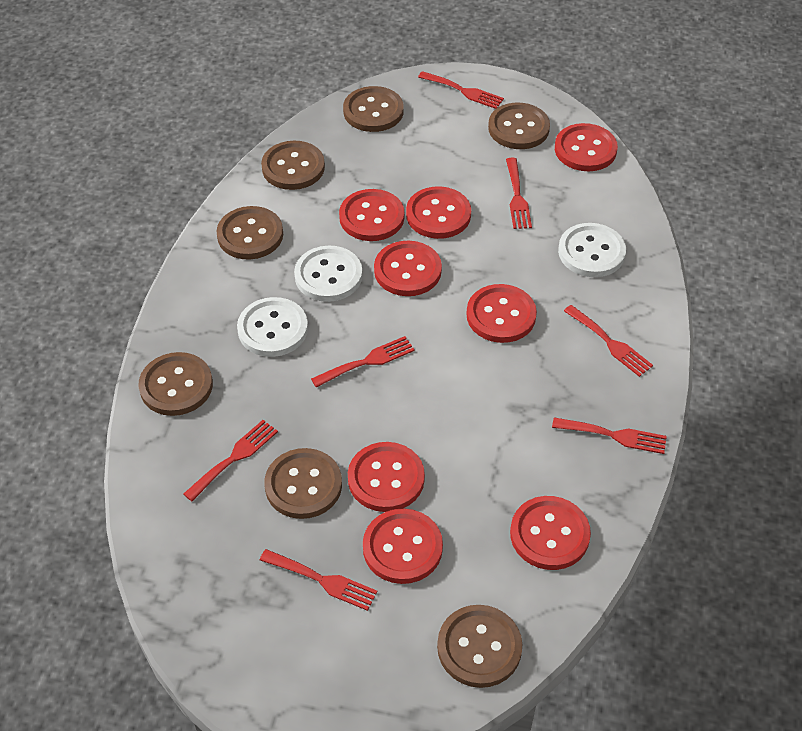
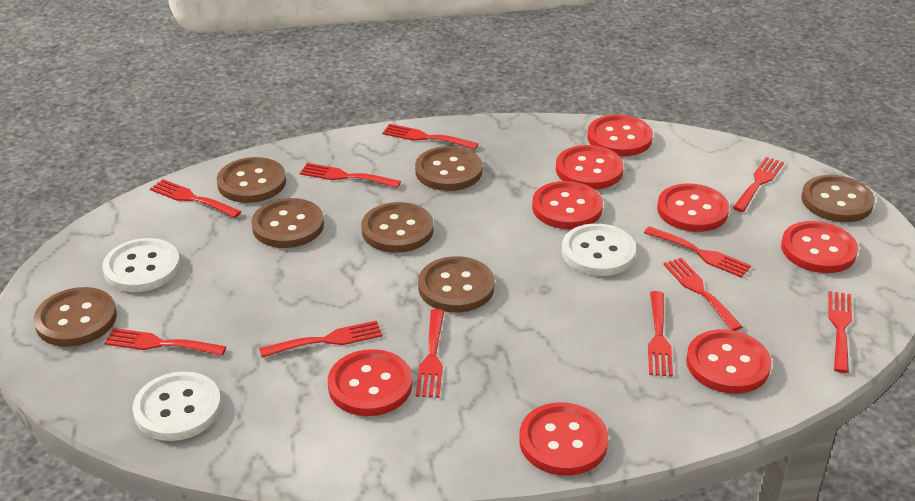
red fork: 7 -> 11

